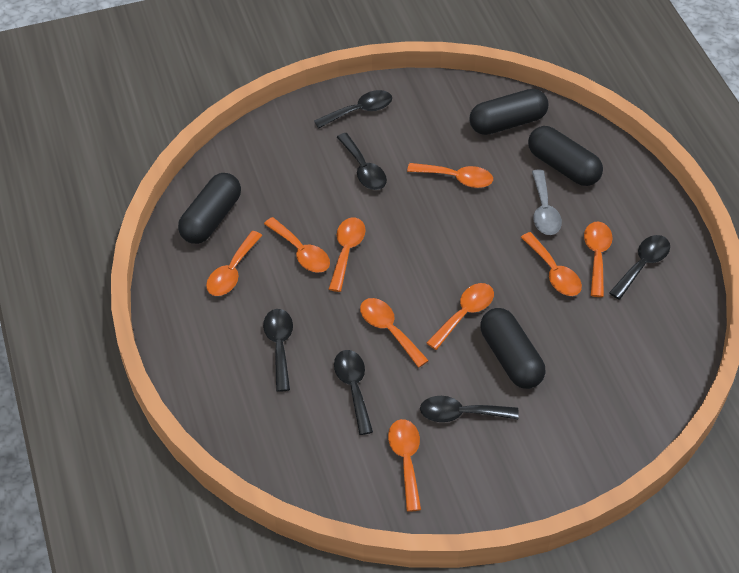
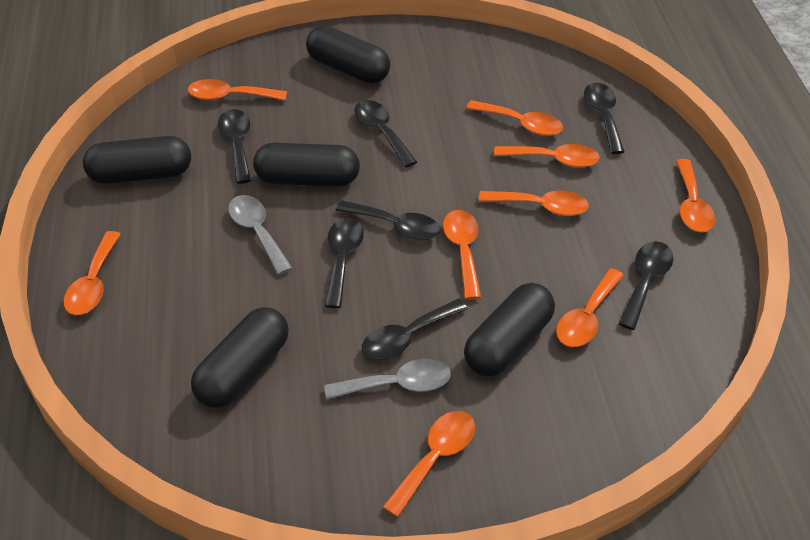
black capsule: 4 -> 5
black spoon: 6 -> 7
grey spoon: 1 -> 2

